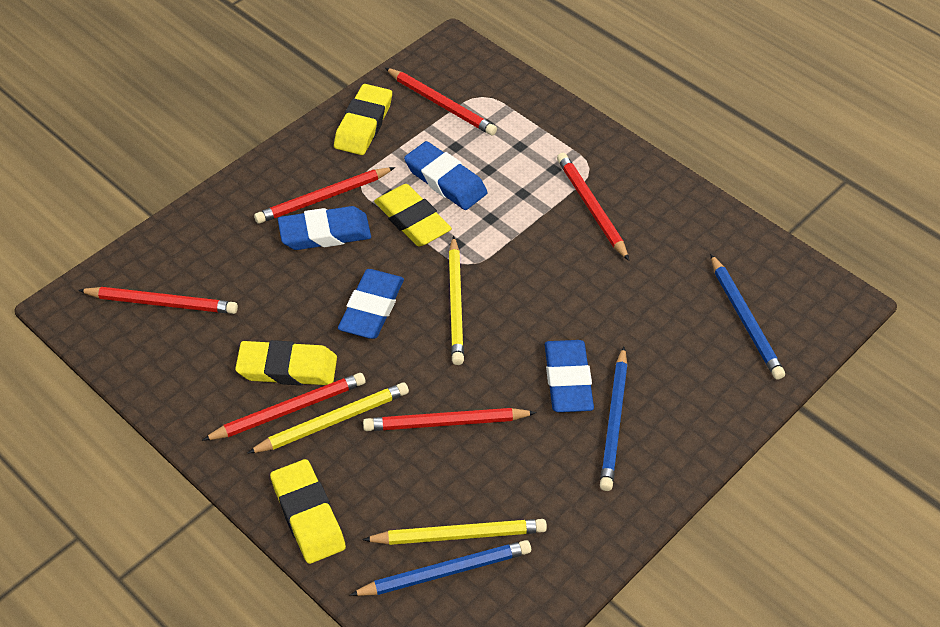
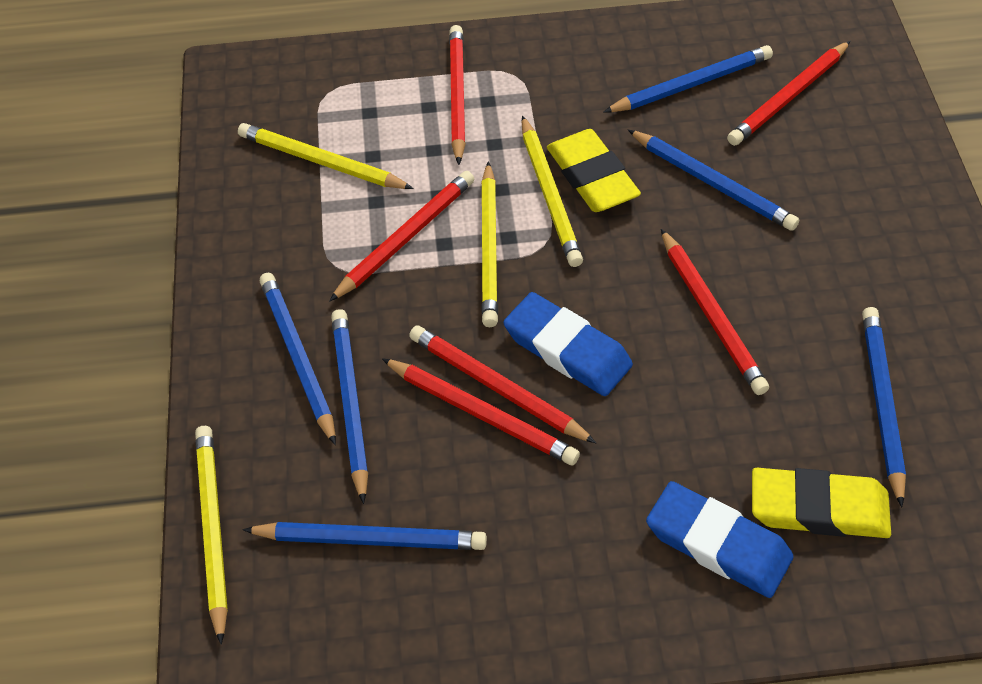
blue eraser: 4 -> 2
blue pencil: 3 -> 6
yellow eraser: 4 -> 2
yellow pencil: 3 -> 4

